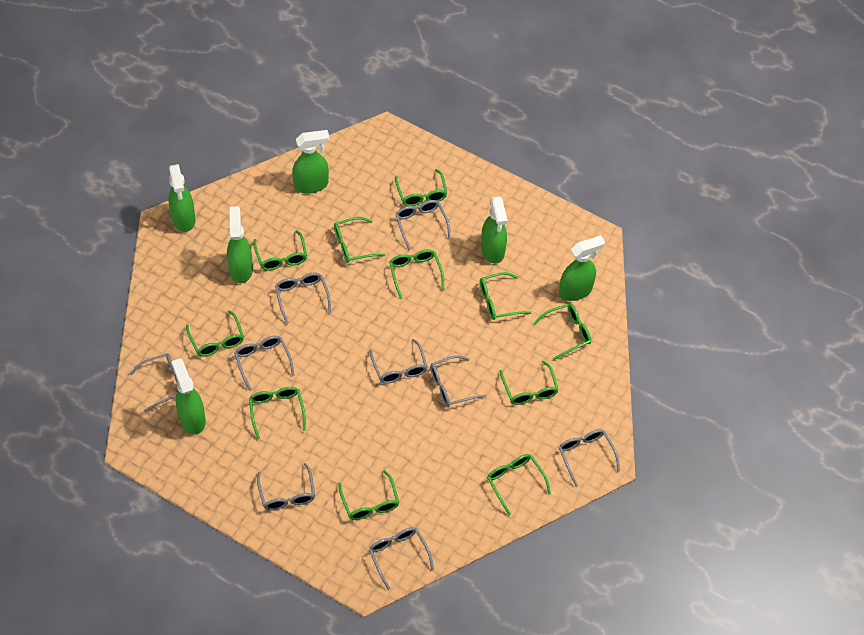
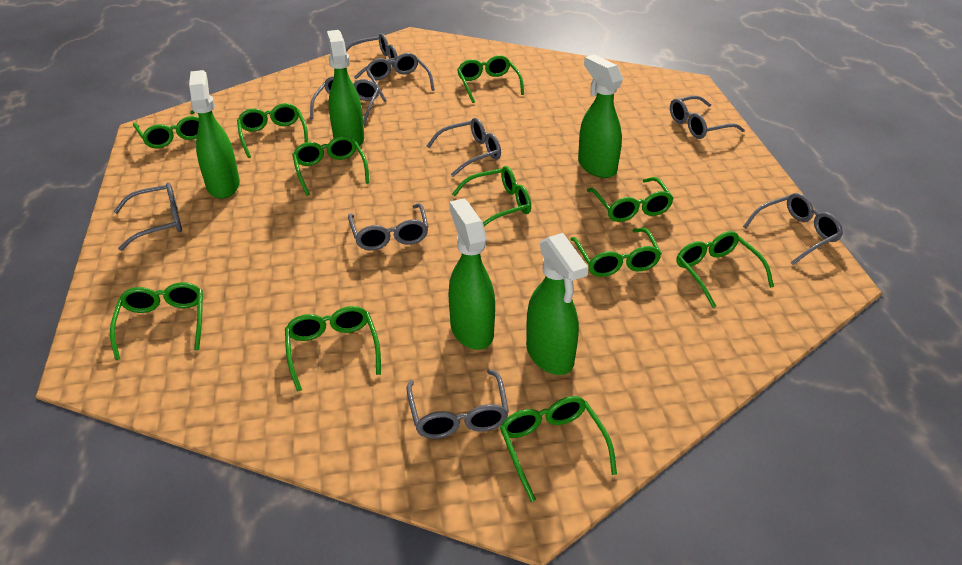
green spray bottle: 6 -> 5

